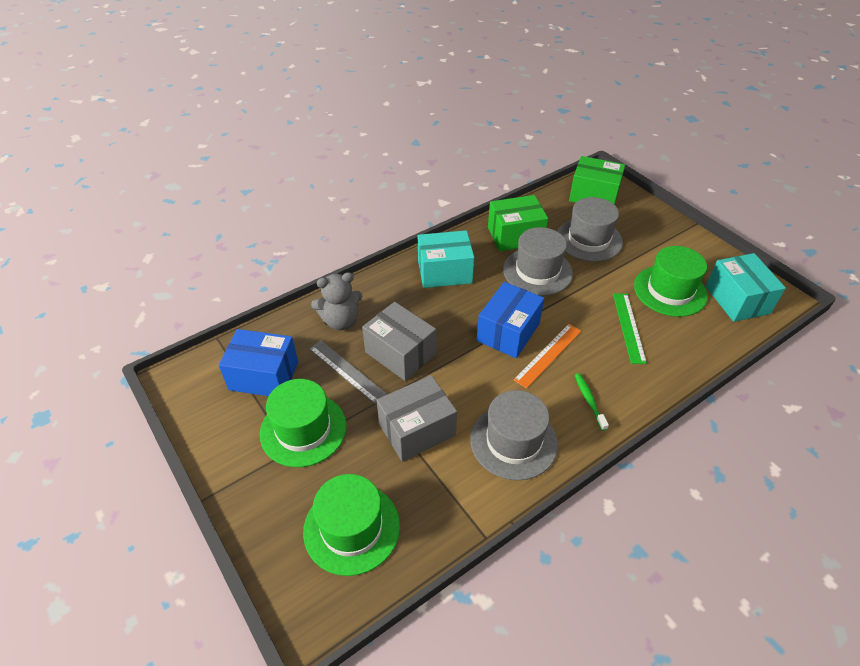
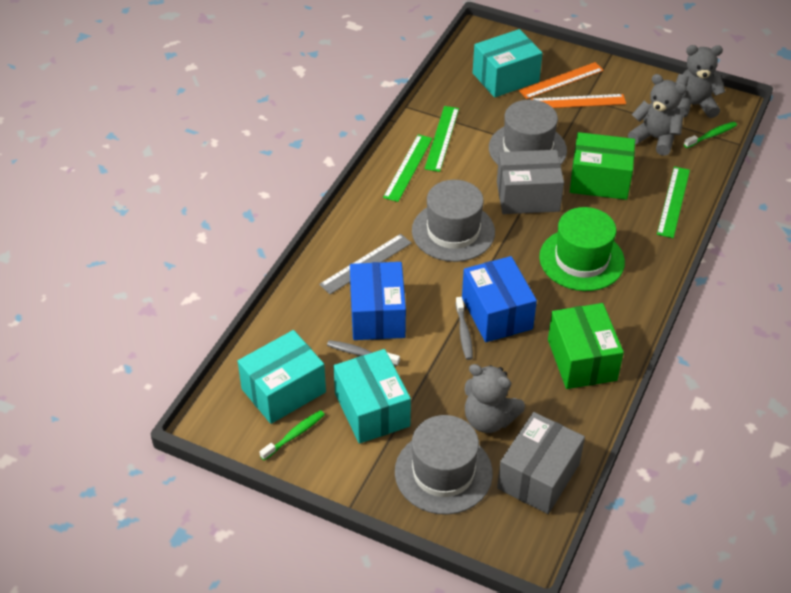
green hat: 3 -> 1
green ruler: 1 -> 3
green toothbrush: 1 -> 2
grey teddy bear: 1 -> 3
grey toothbrush: 0 -> 2
orange ruler: 1 -> 2
turquoise box: 2 -> 3

